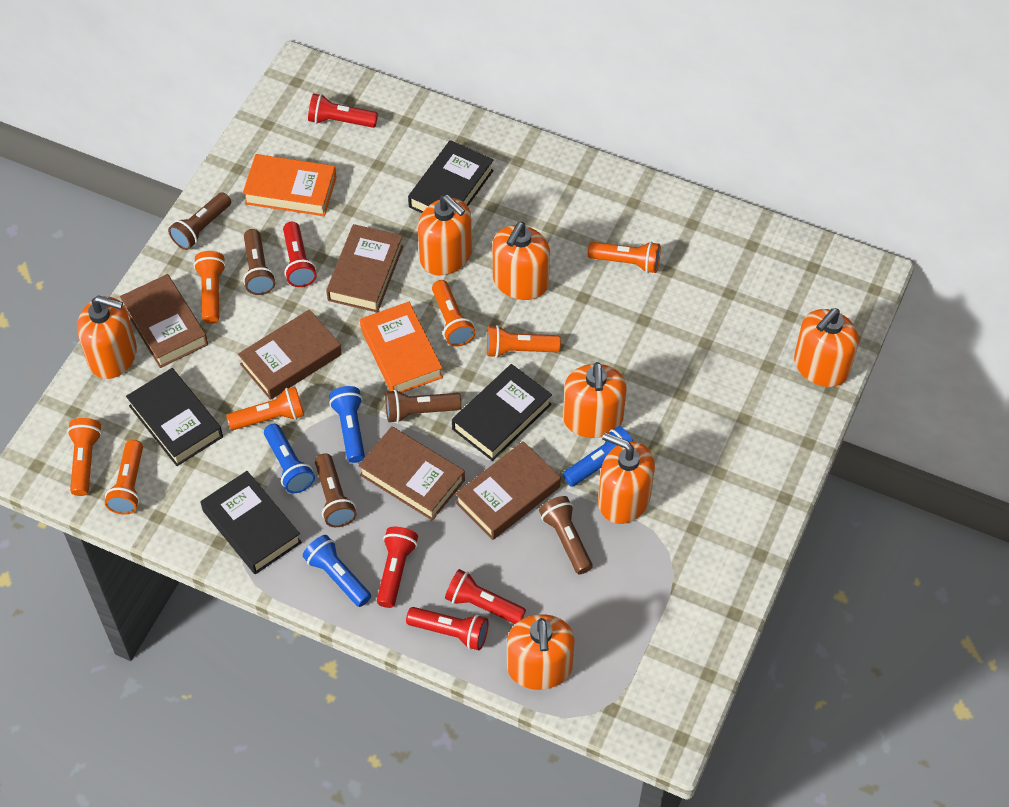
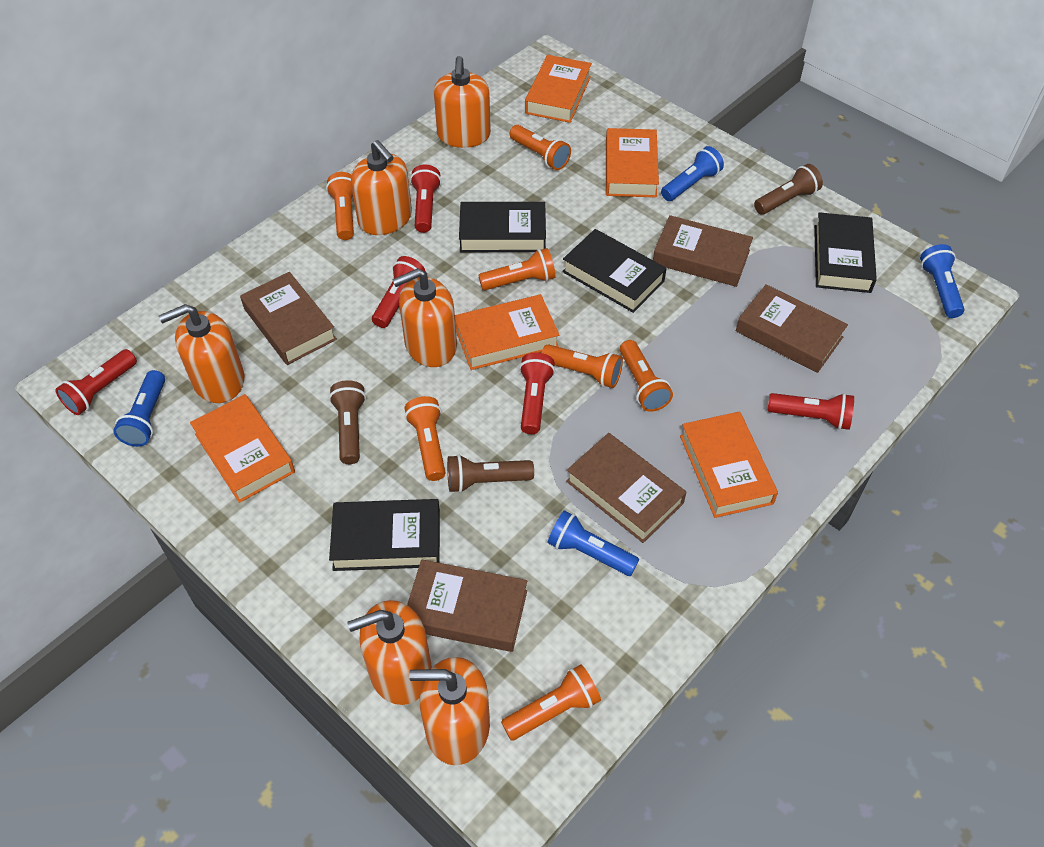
brown flashlight: 5 -> 3
orange book: 2 -> 5
orange soap dispenser: 7 -> 6

